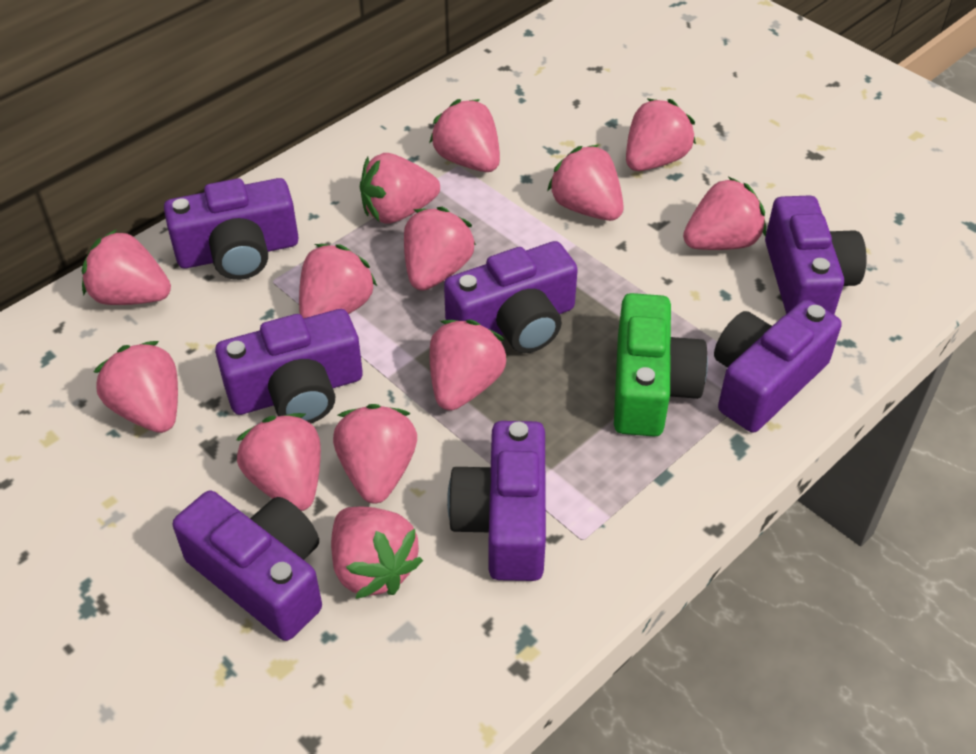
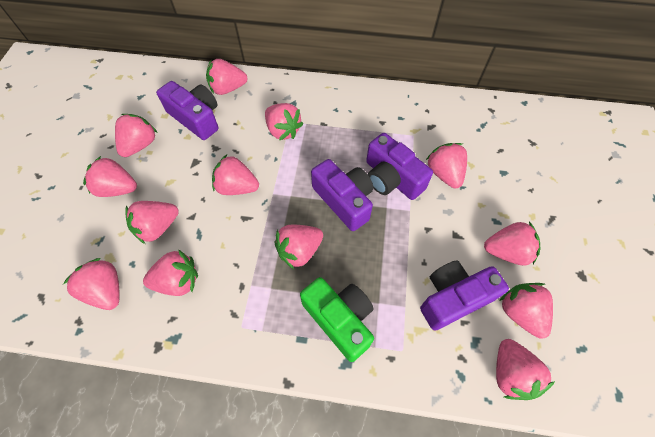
purple camera: 7 -> 4

